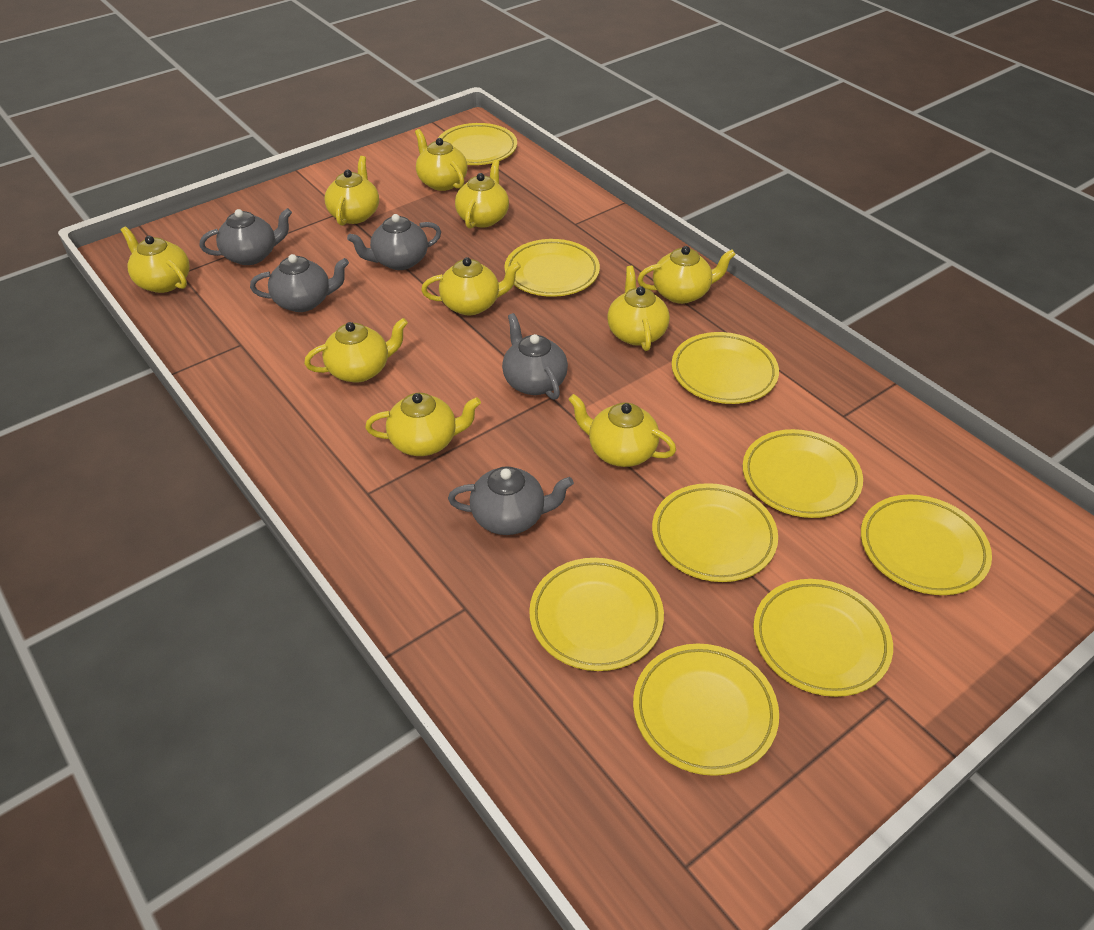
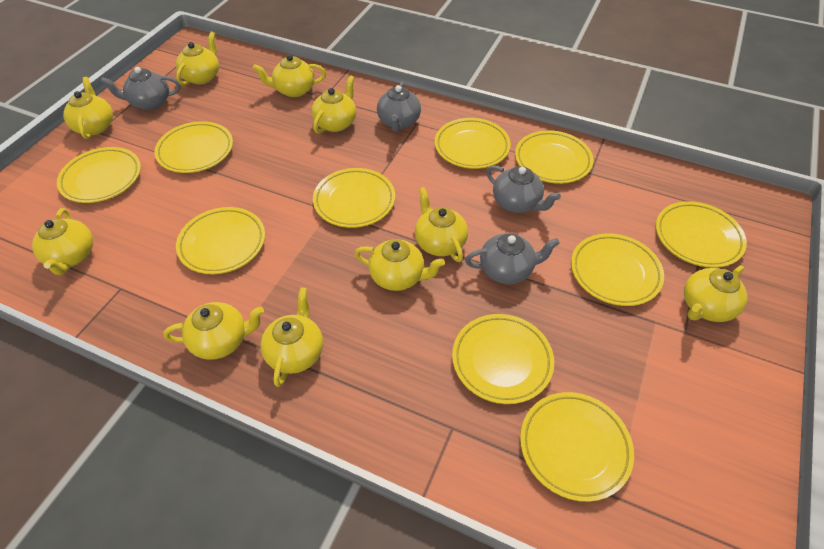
grey teapot: 5 -> 4
yellow plate: 9 -> 10

